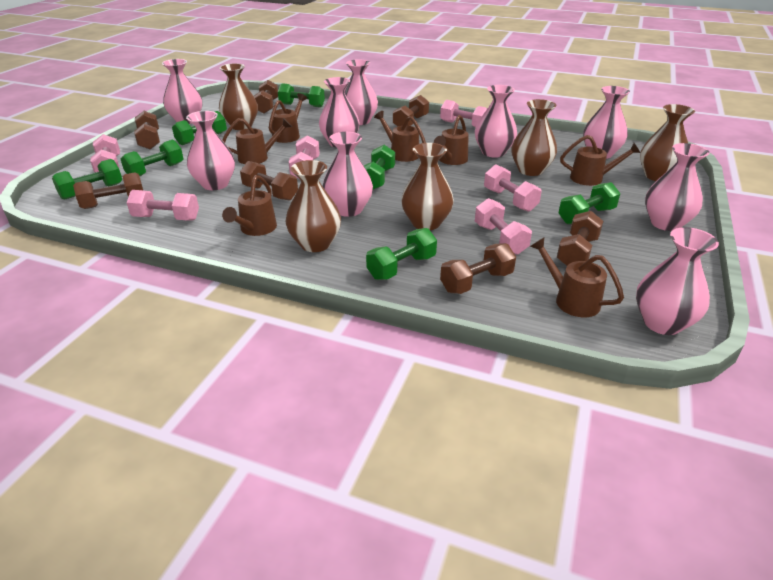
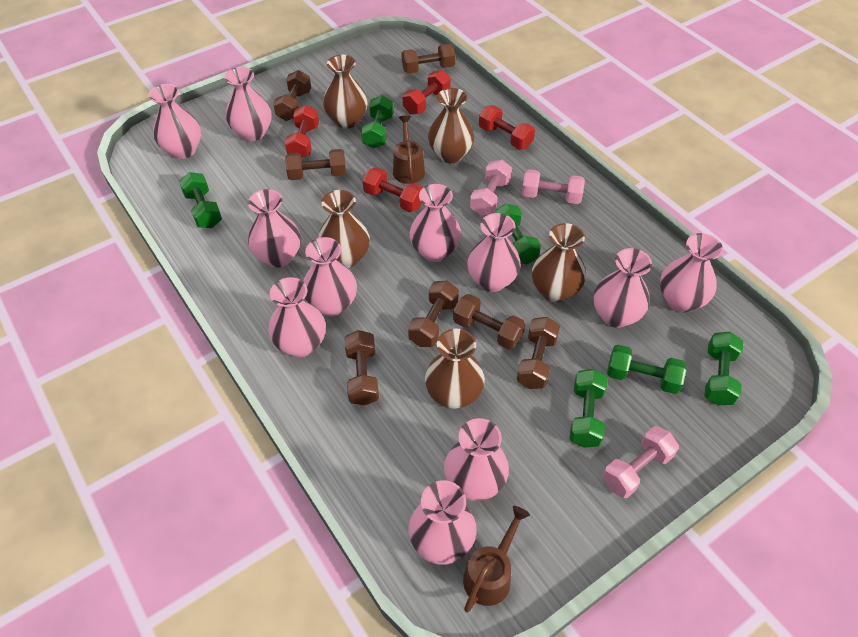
brown watering can: 7 -> 2
green dumbbell: 7 -> 6
pink dumbbell: 6 -> 3
pink vase: 9 -> 11
red dumbbell: 0 -> 4

